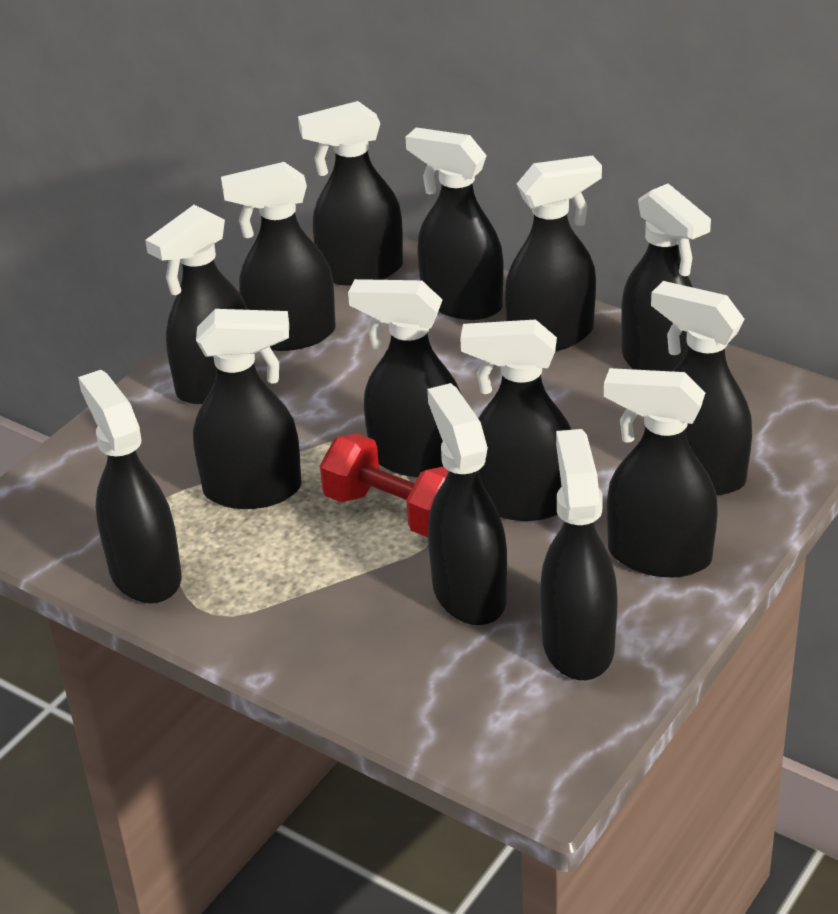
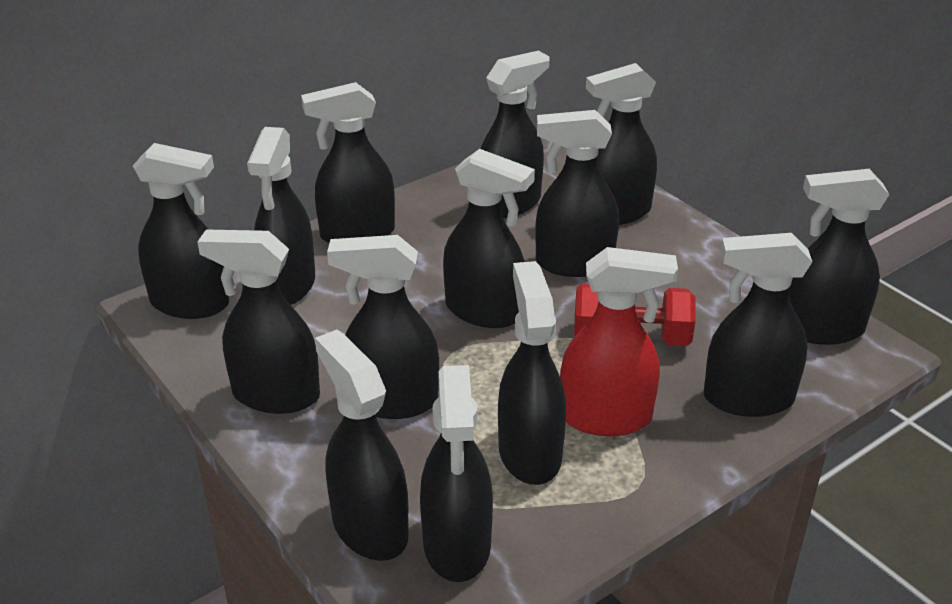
red spray bottle: 0 -> 1

